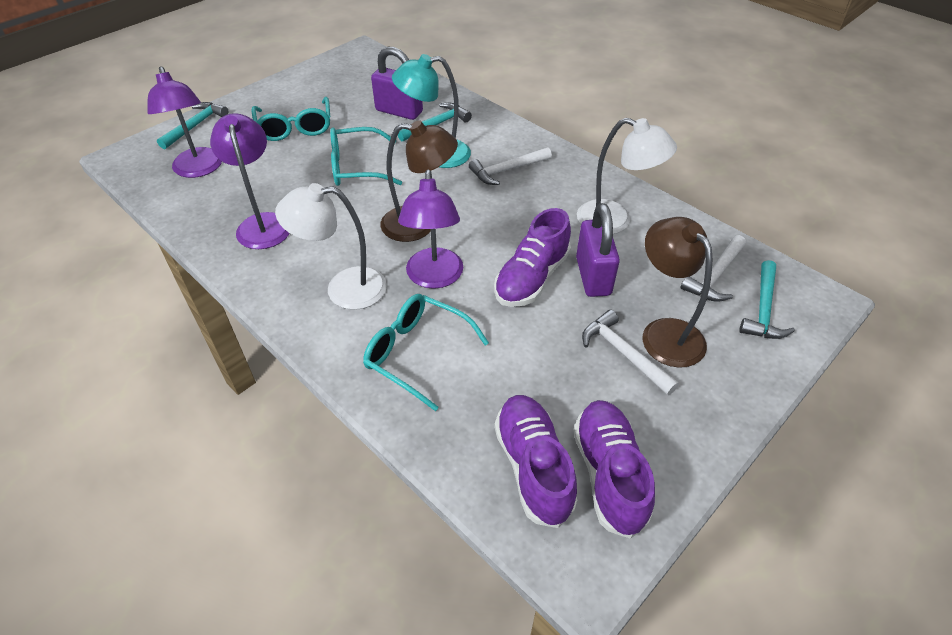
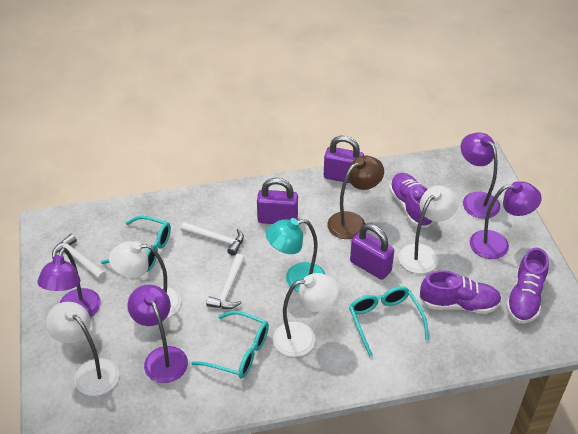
brown lamp: 2 -> 1
purple lamp: 3 -> 4
purple padlock: 2 -> 3
turquoise hammer: 3 -> 0
white lamp: 2 -> 4

